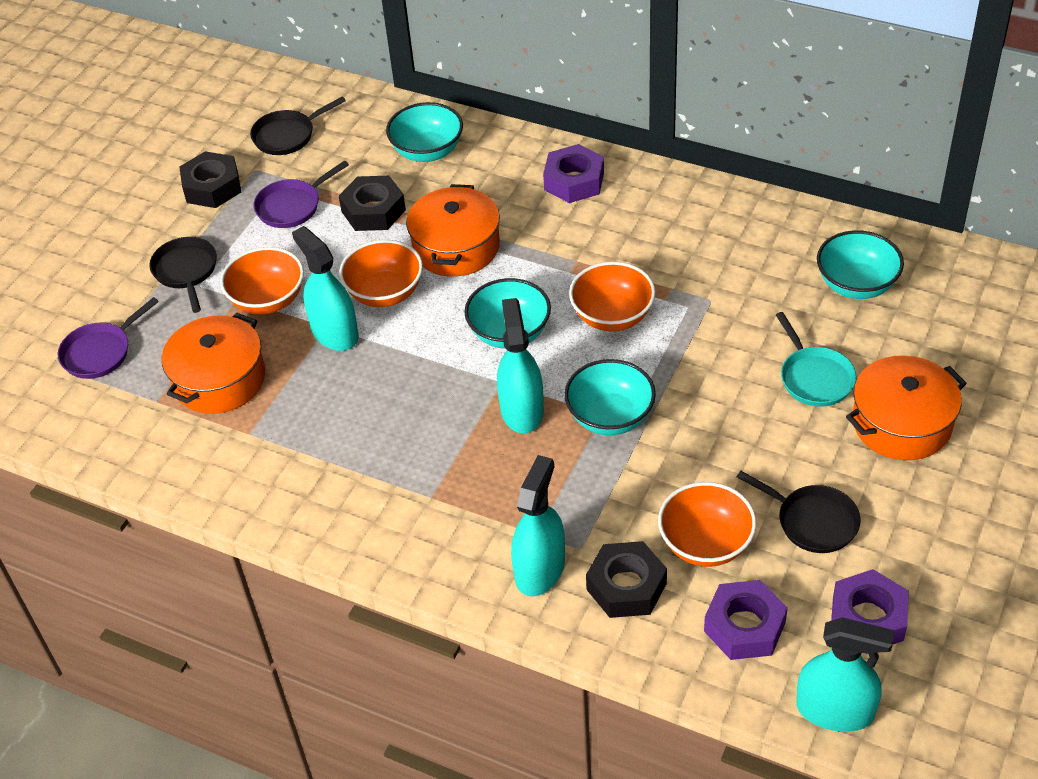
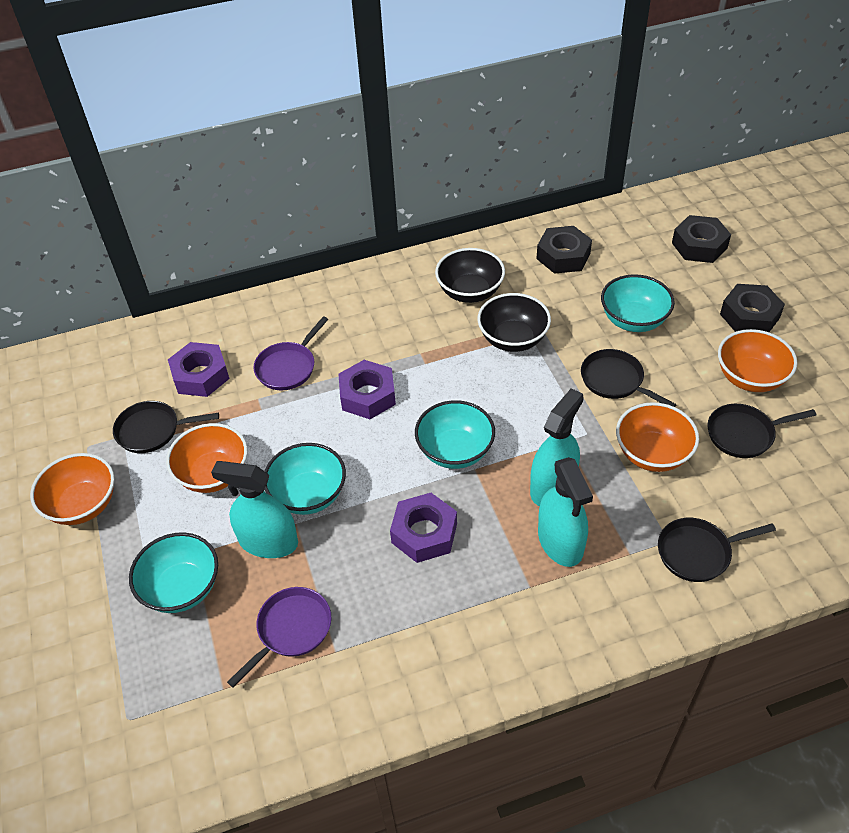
black bowl: 0 -> 2
black pan: 3 -> 4
orange pot: 3 -> 0
turquoise pan: 1 -> 0
turquoise spray bottle: 4 -> 3

